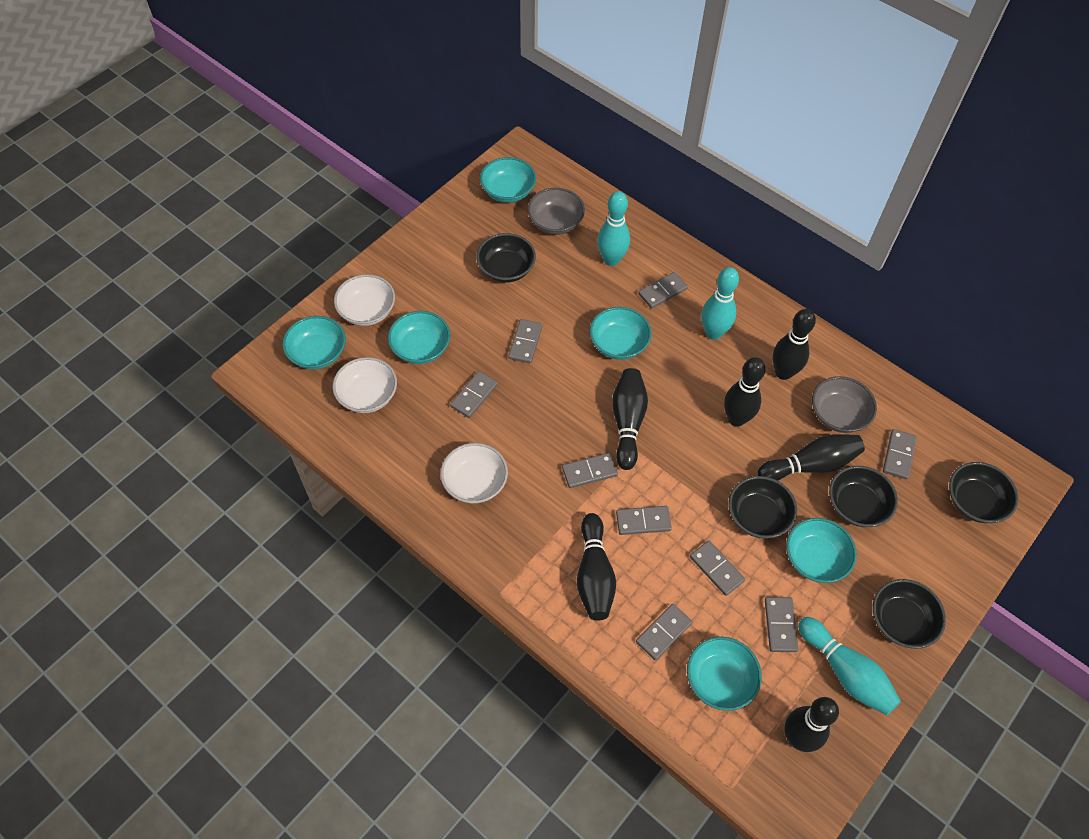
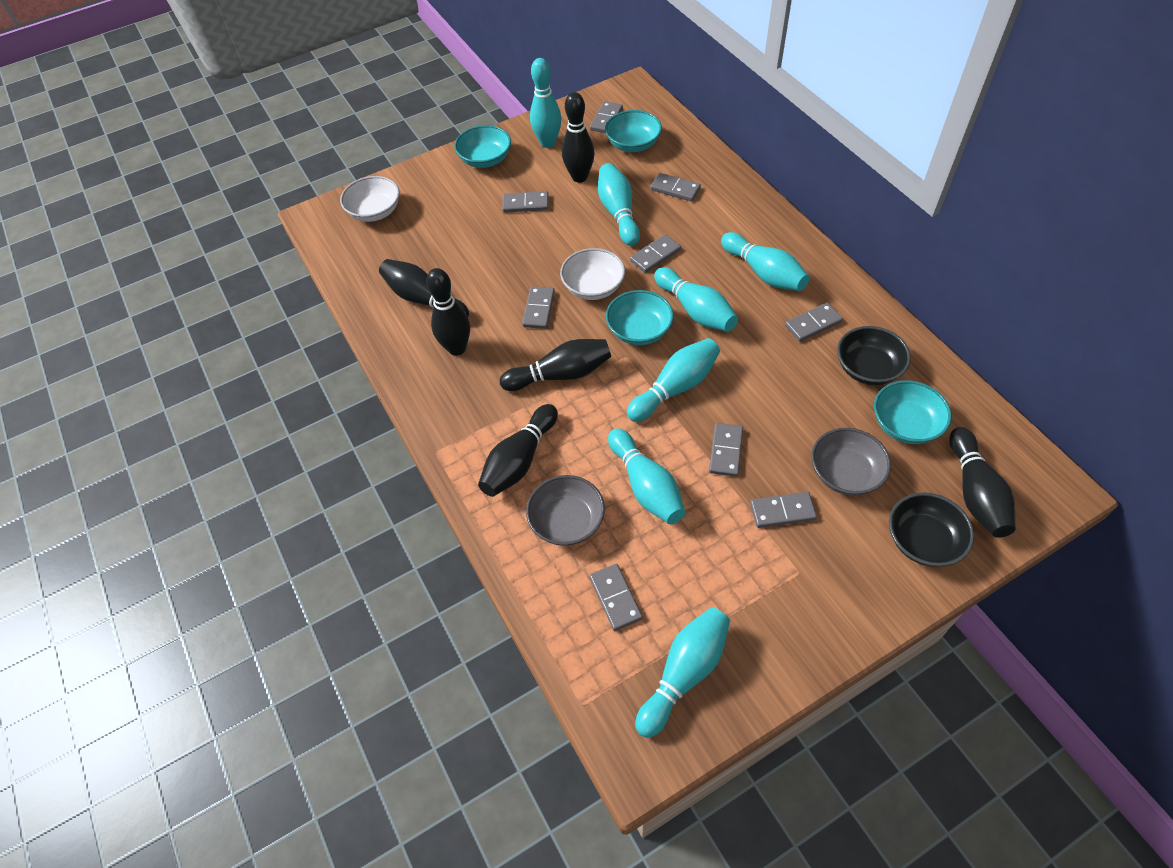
black bowl: 5 -> 2
turquoise bowl: 6 -> 4
turquoise bowling pin: 3 -> 7
white bowl: 3 -> 2

